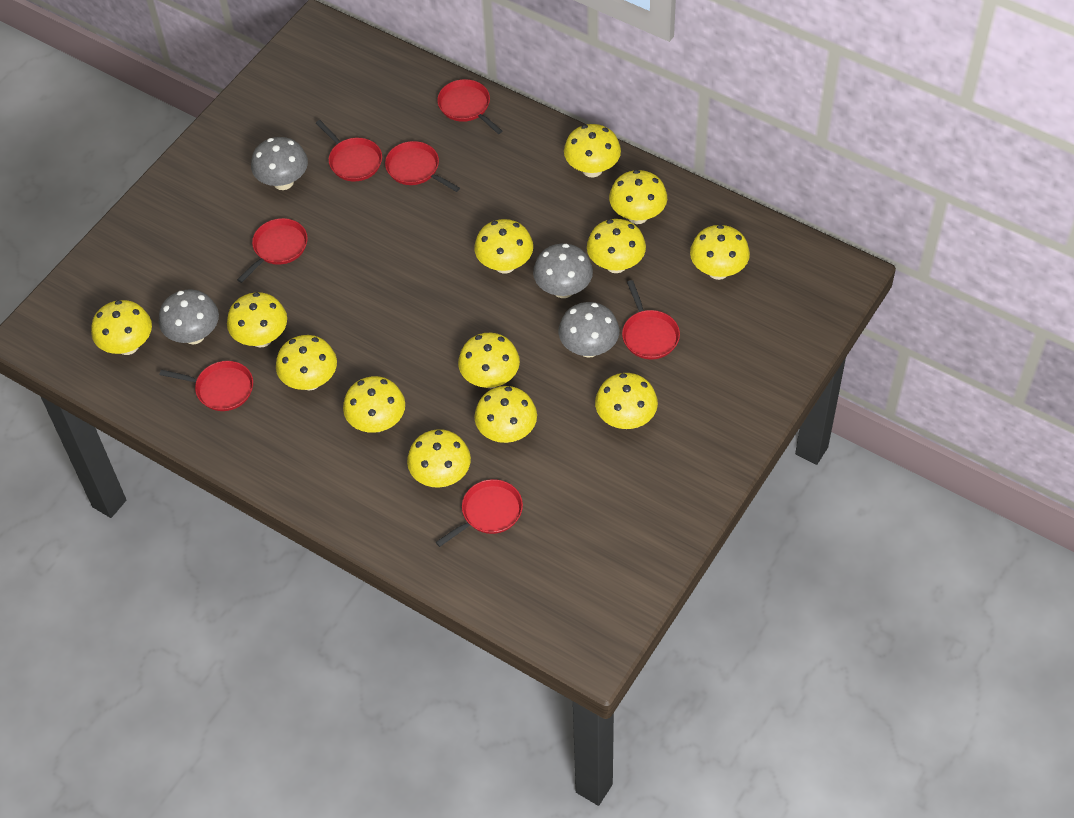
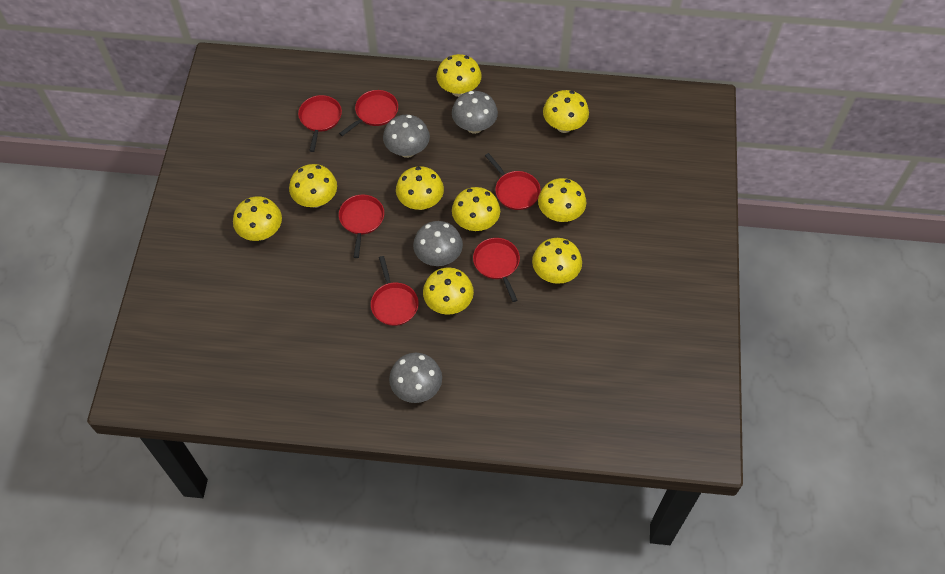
red pan: 7 -> 6
yellow mushroom: 13 -> 9

